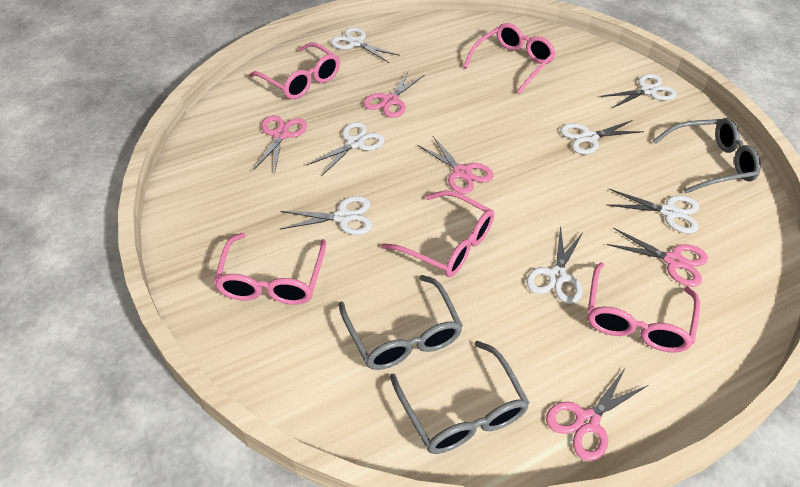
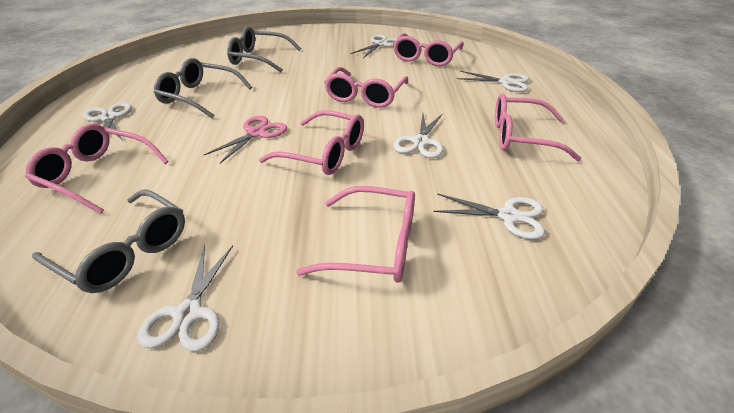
pink glasses: 5 -> 6
pink scissors: 5 -> 1
white scissors: 7 -> 6

